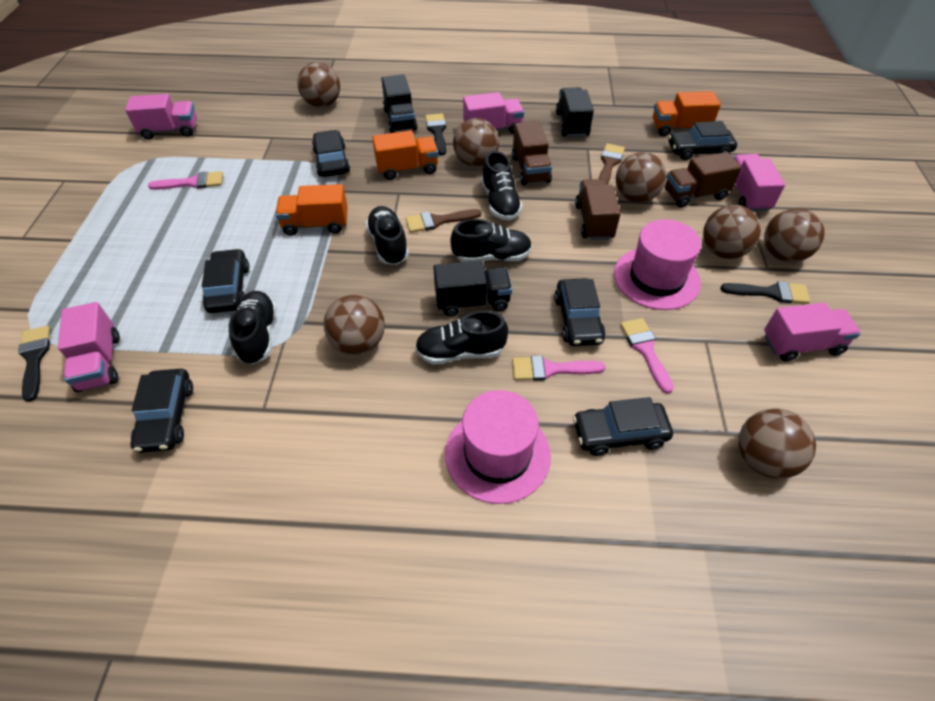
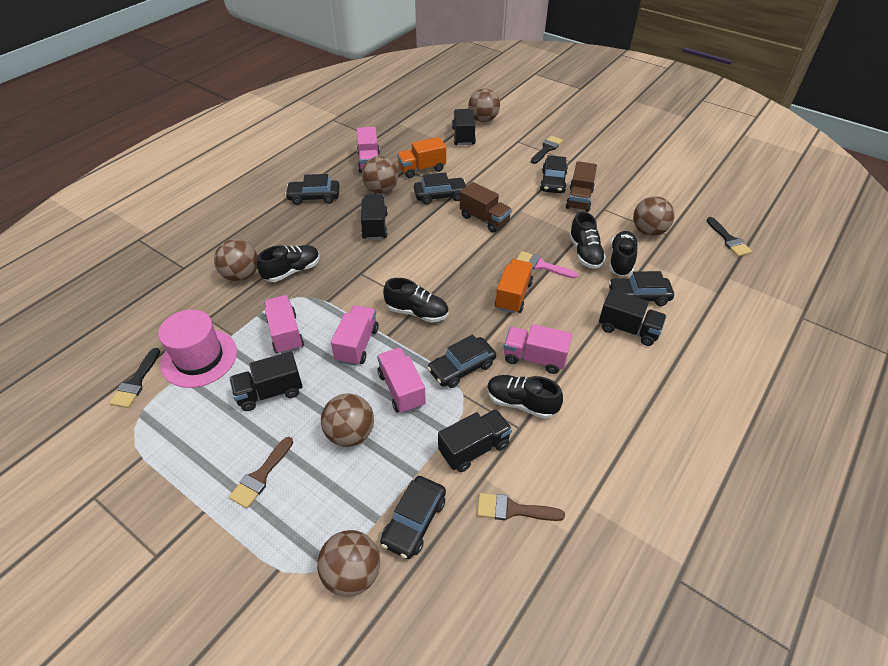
black truck: 3 -> 5
brown ball: 7 -> 6
brown truck: 3 -> 2
orange truck: 3 -> 2
pink brush: 3 -> 1
pink hat: 2 -> 1

